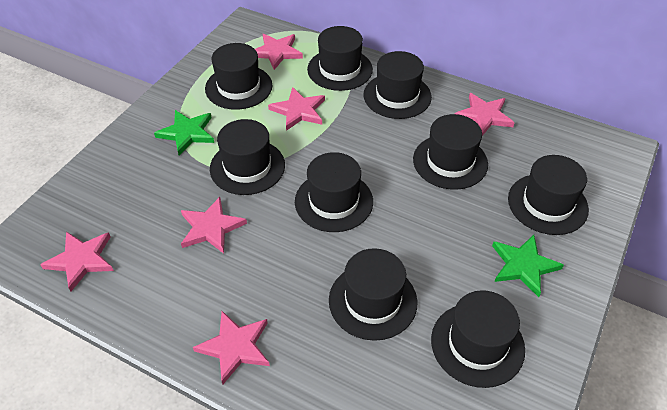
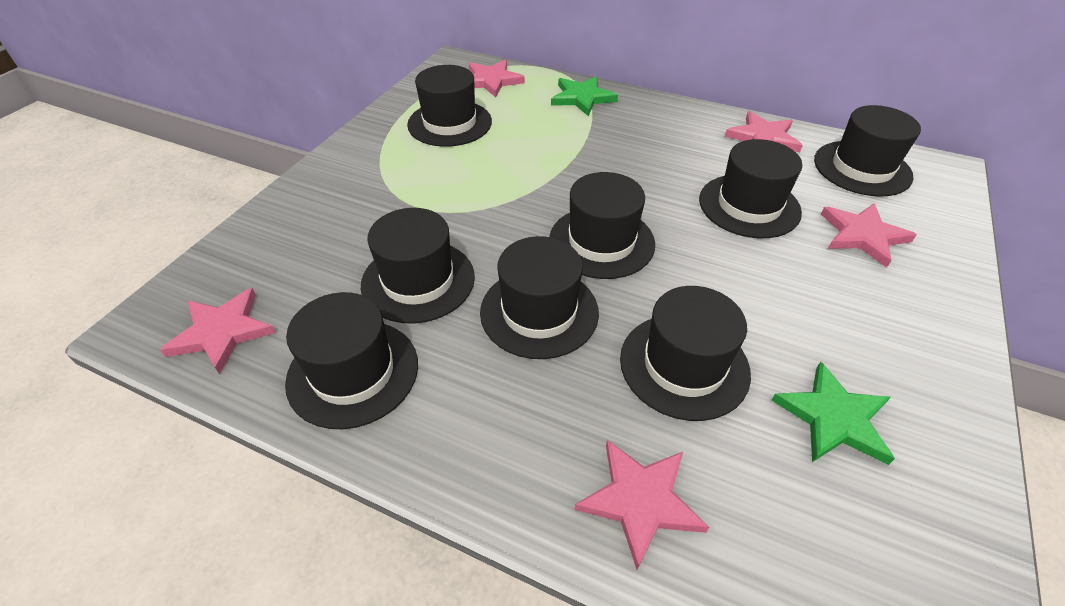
black hat: 9 -> 8
pink star: 6 -> 5

